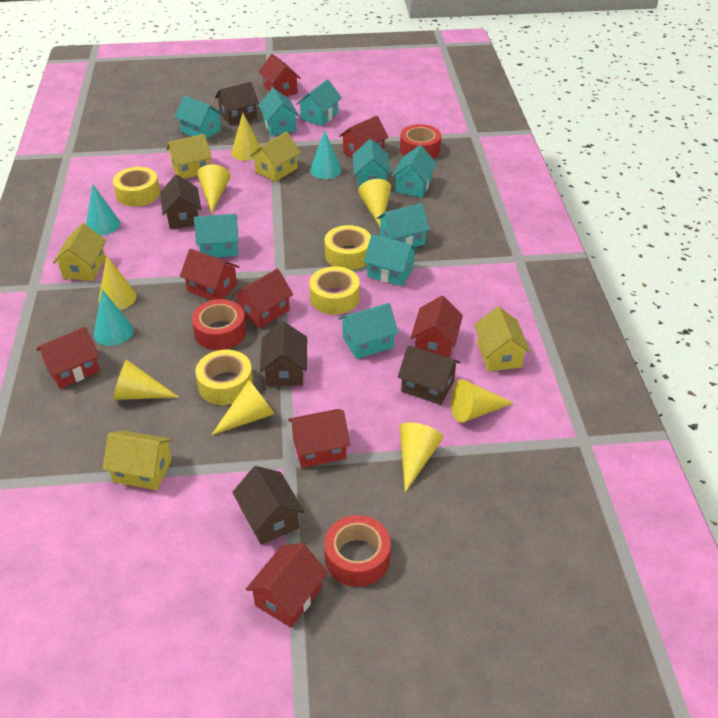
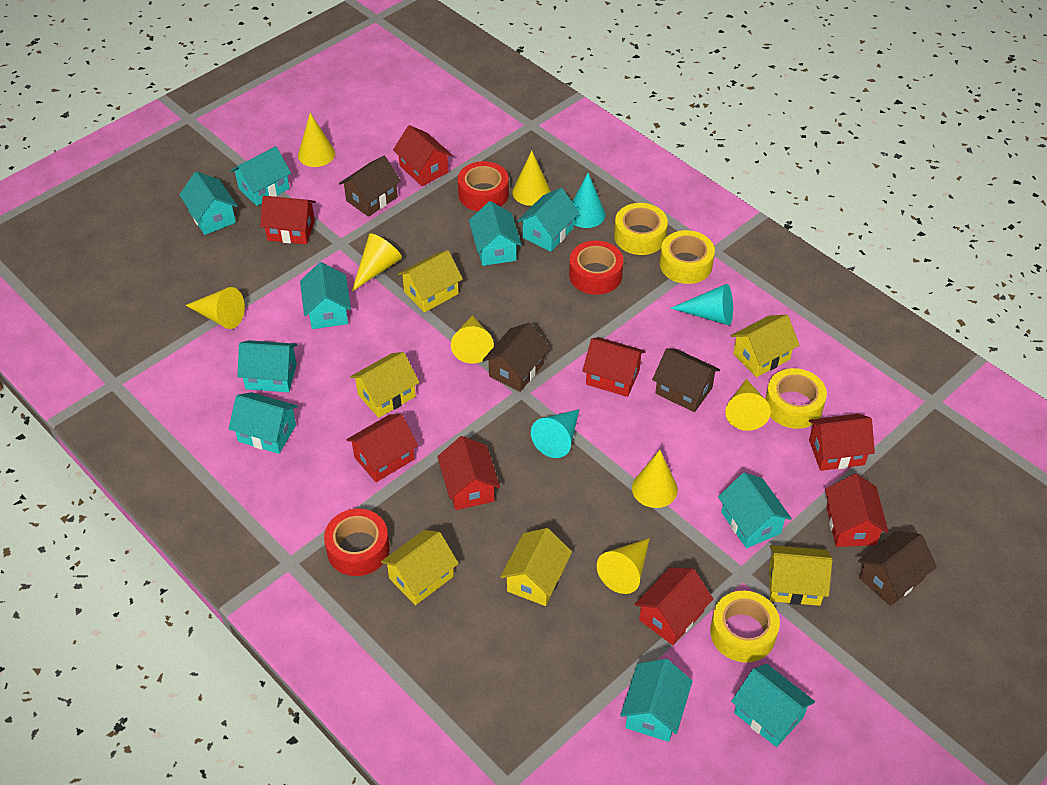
brown house: 5 -> 4
turquoise house: 9 -> 10
yellow house: 5 -> 6

